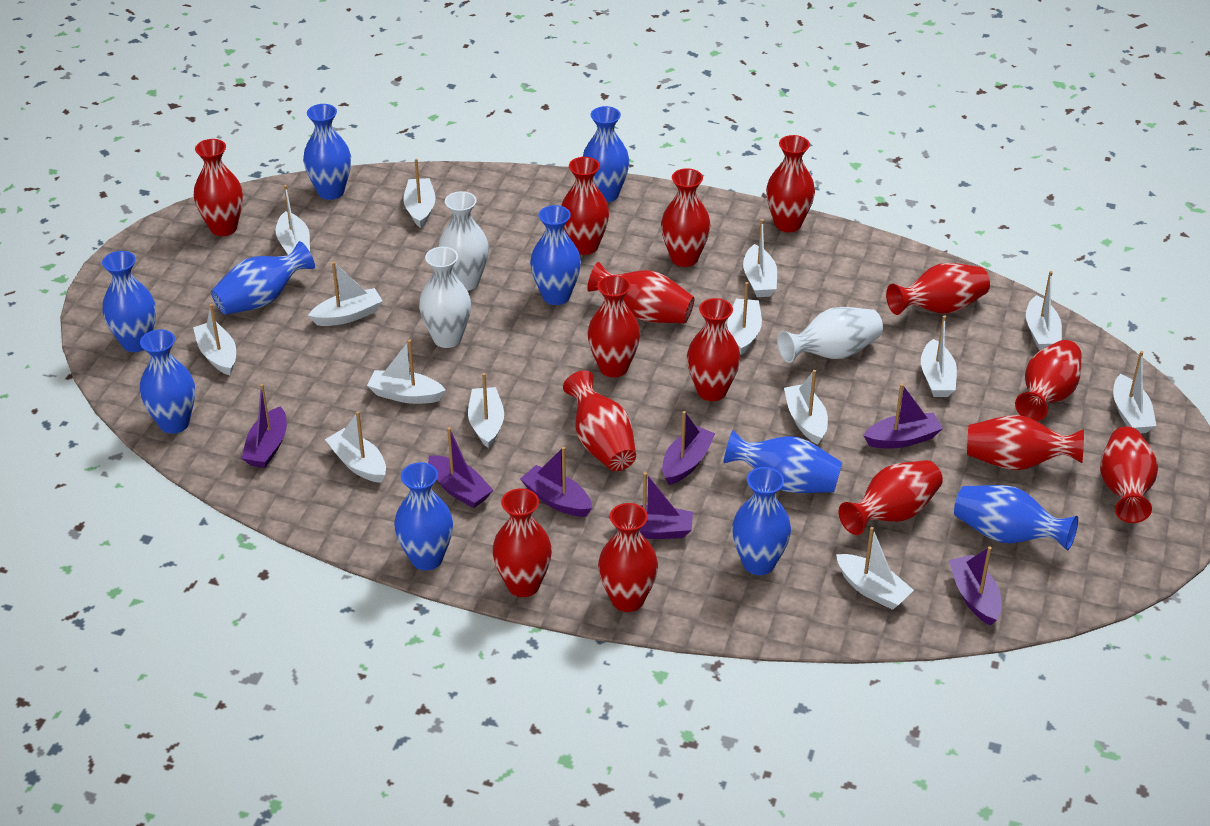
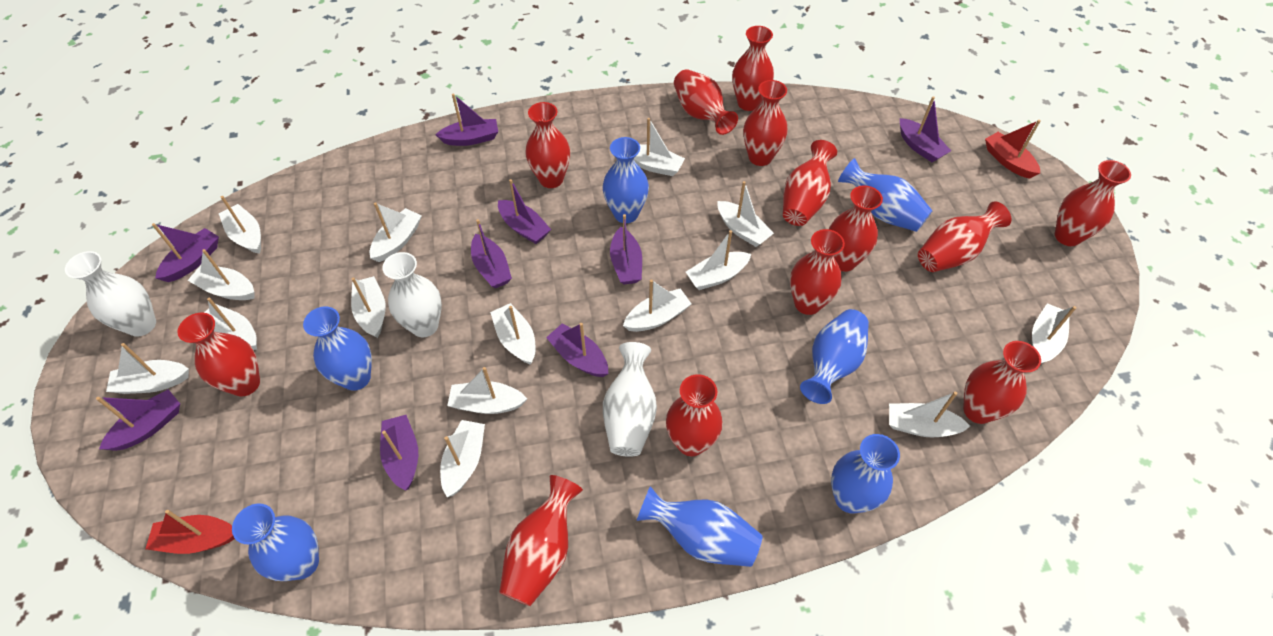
blue vase: 10 -> 7
purple boat: 7 -> 9
red boat: 0 -> 2
red vase: 15 -> 13
white boat: 14 -> 15

